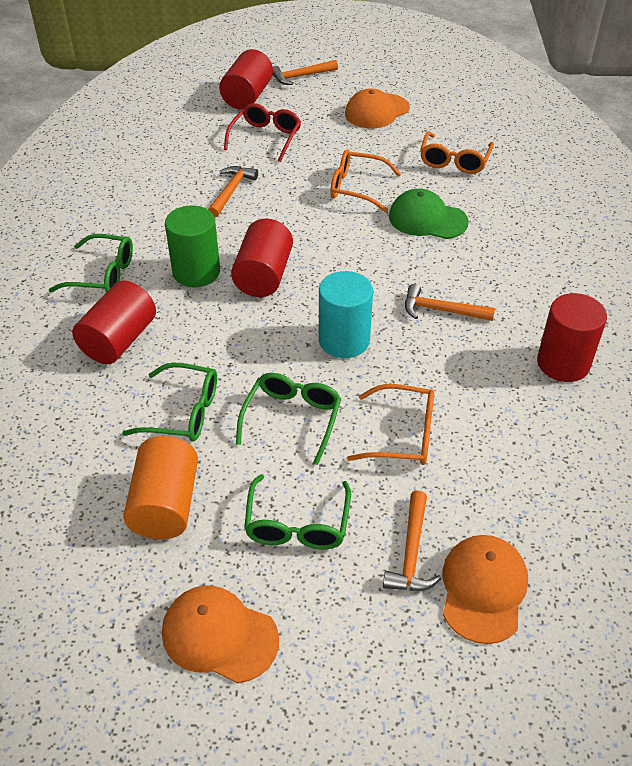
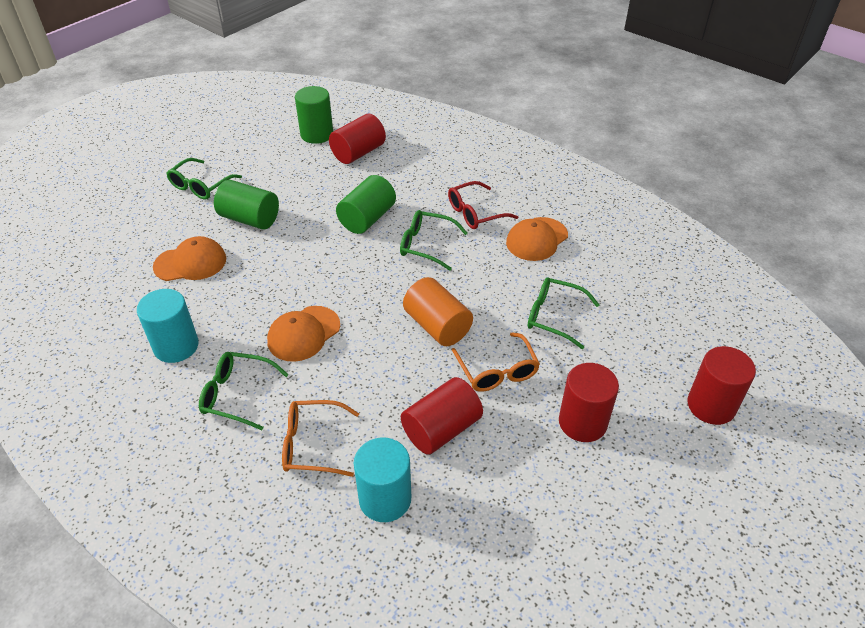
green cap: 1 -> 0
green cylinder: 1 -> 3
orange glasses: 3 -> 2
orange hammer: 4 -> 0
turquoise cylinder: 1 -> 2

